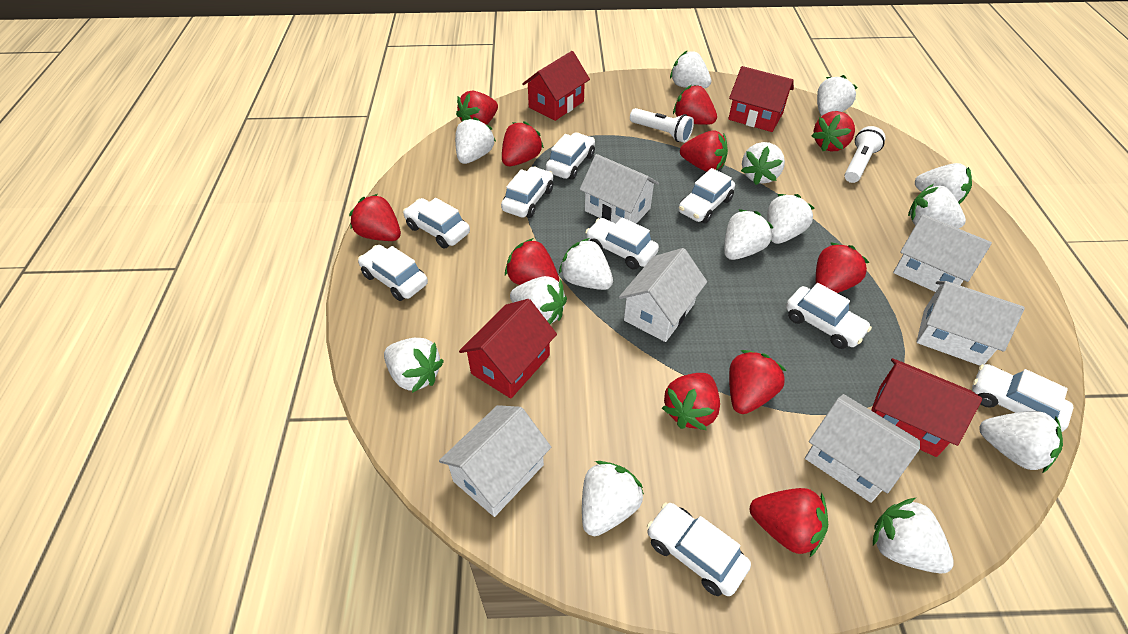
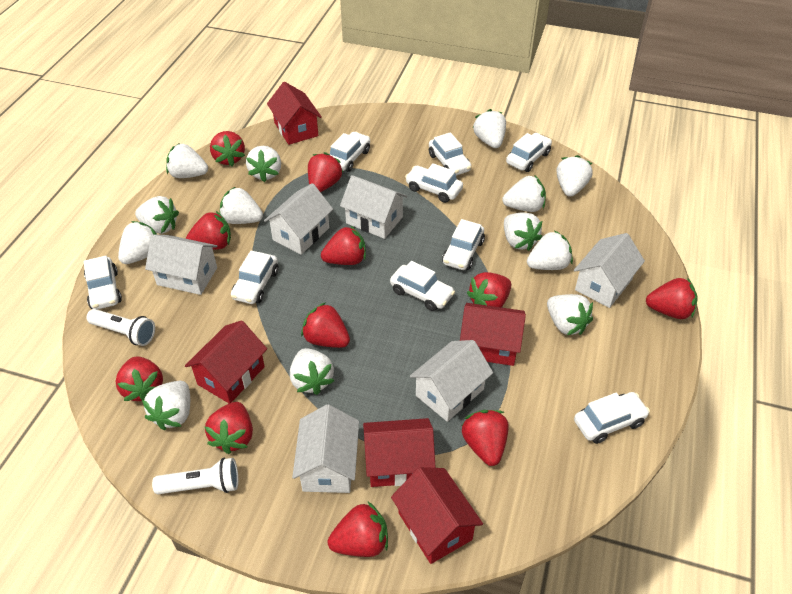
red house: 4 -> 5
white strawberry: 14 -> 13

